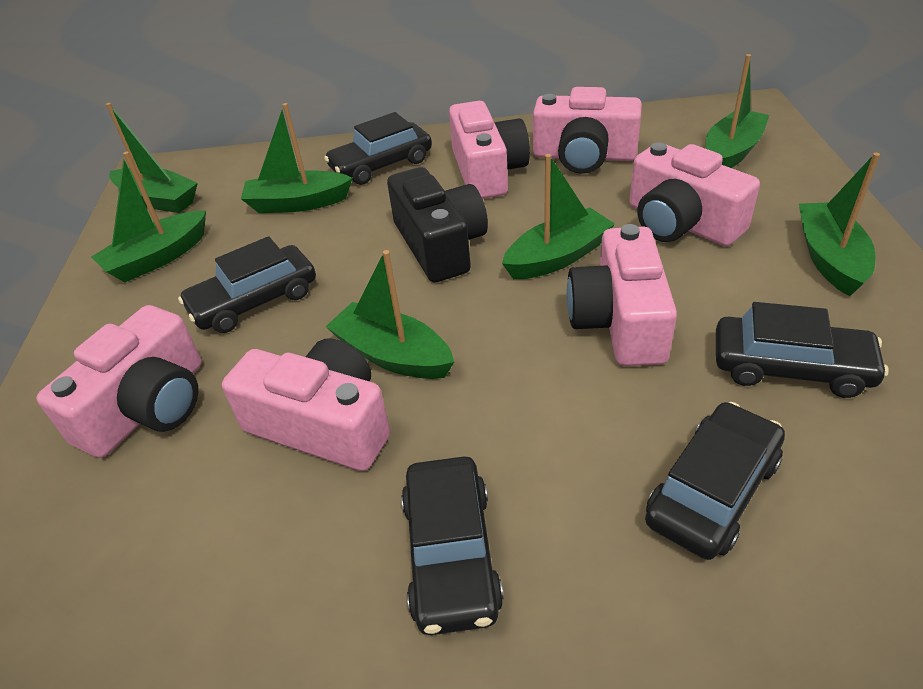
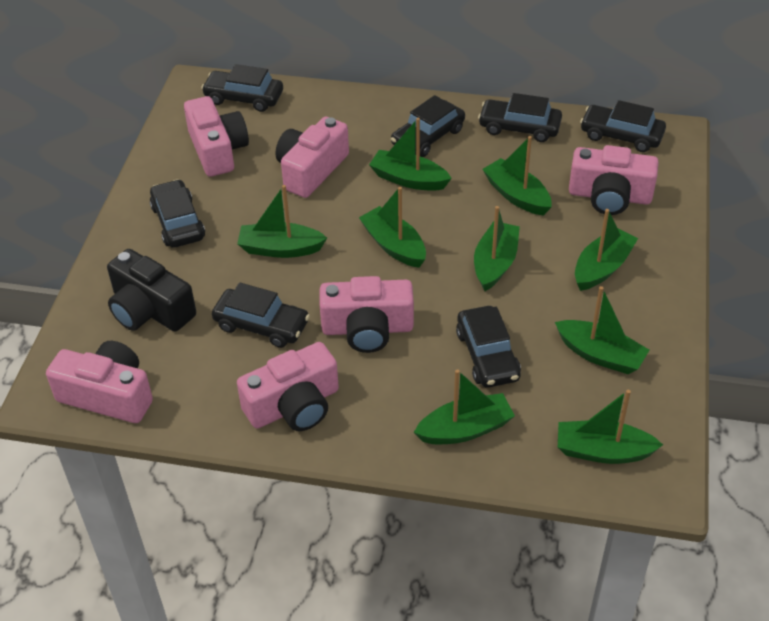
black car: 5 -> 7
green boat: 7 -> 9

